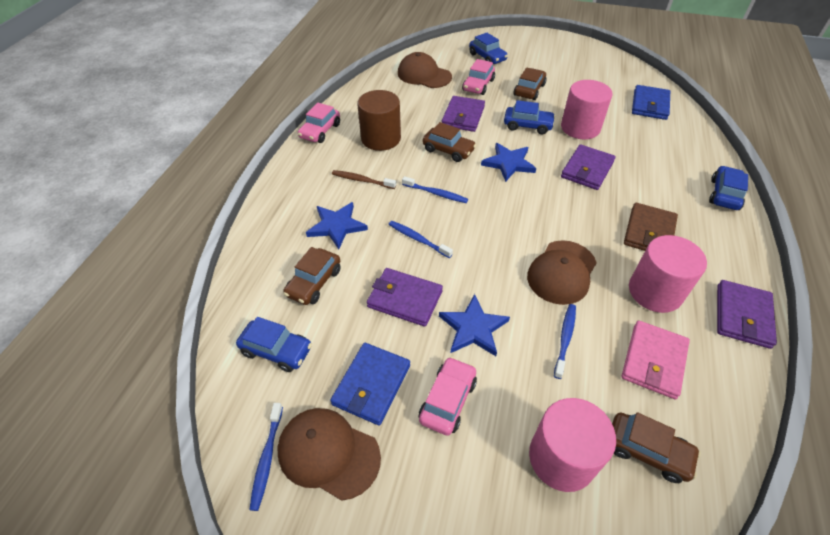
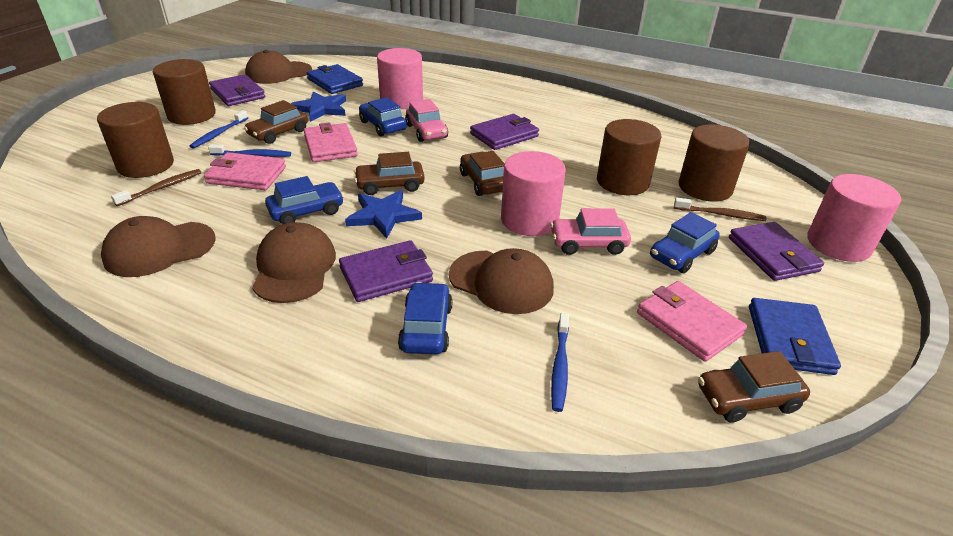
blue star: 3 -> 2
blue toothbrush: 4 -> 3
brown cap: 3 -> 4
brown cylinder: 1 -> 4
brown toothbrush: 1 -> 2
brown wallet: 1 -> 0
pink car: 3 -> 2
pink wallet: 1 -> 3

